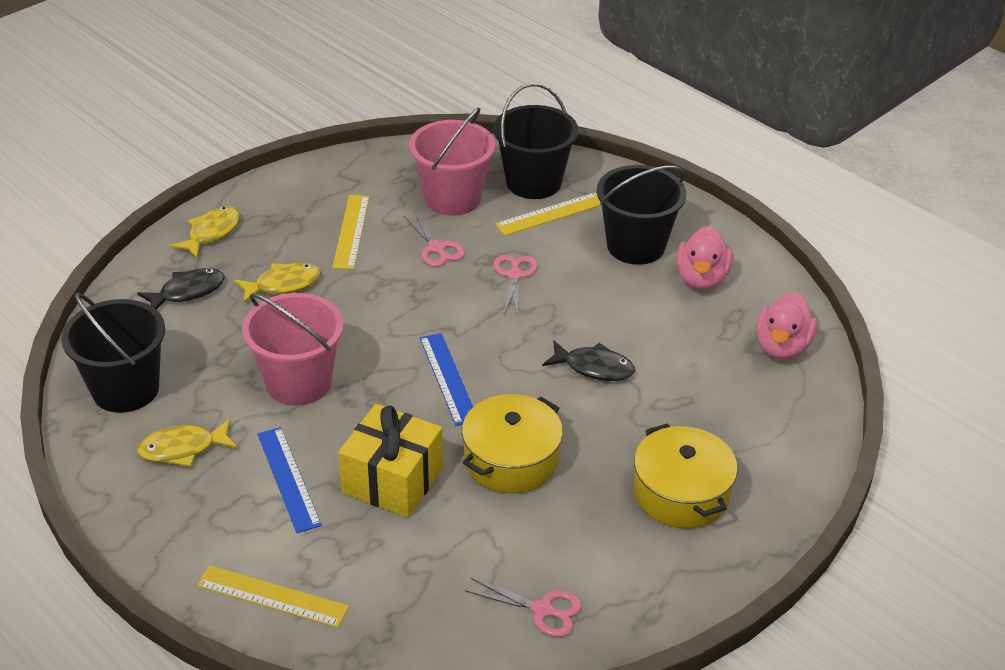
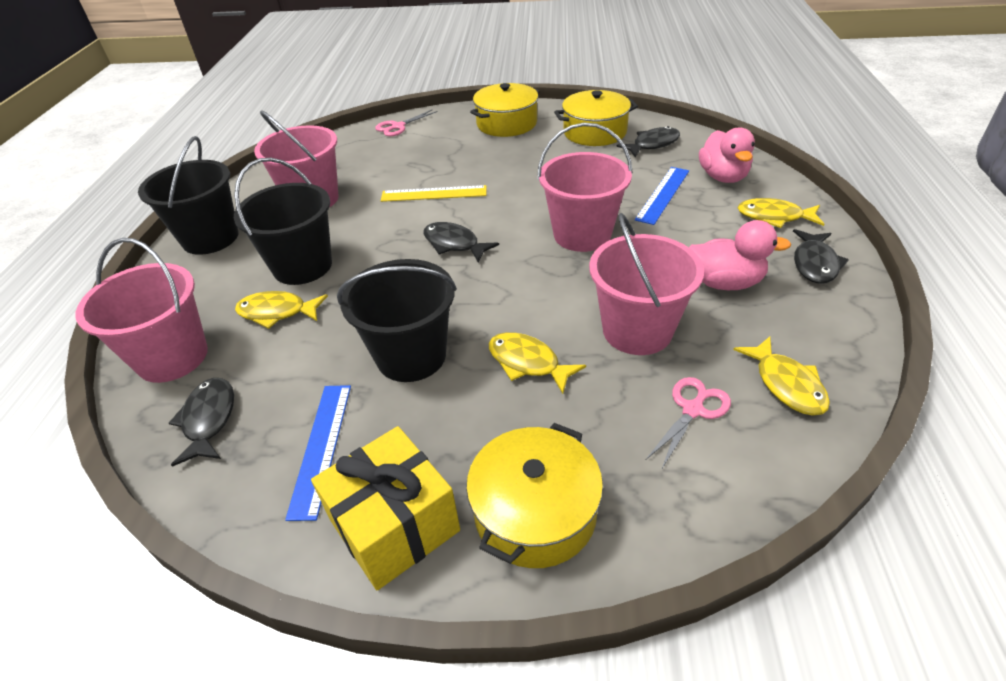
black fish: 2 -> 4
pink bucket: 2 -> 4
pink scissors: 3 -> 2
yellow fish: 3 -> 4
yellow pot: 2 -> 3
yellow ruler: 3 -> 1

